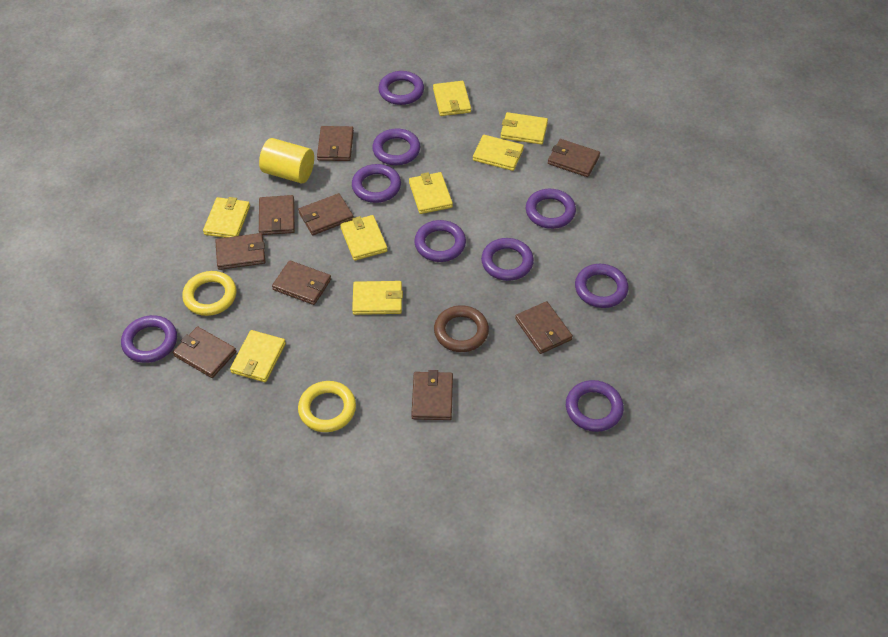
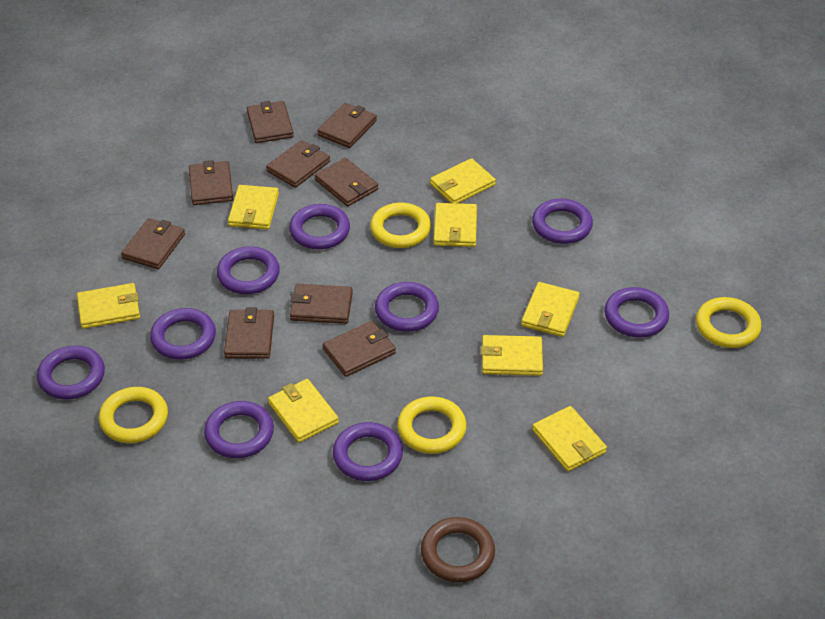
yellow cylinder: 1 -> 0
yellow ring: 2 -> 4

